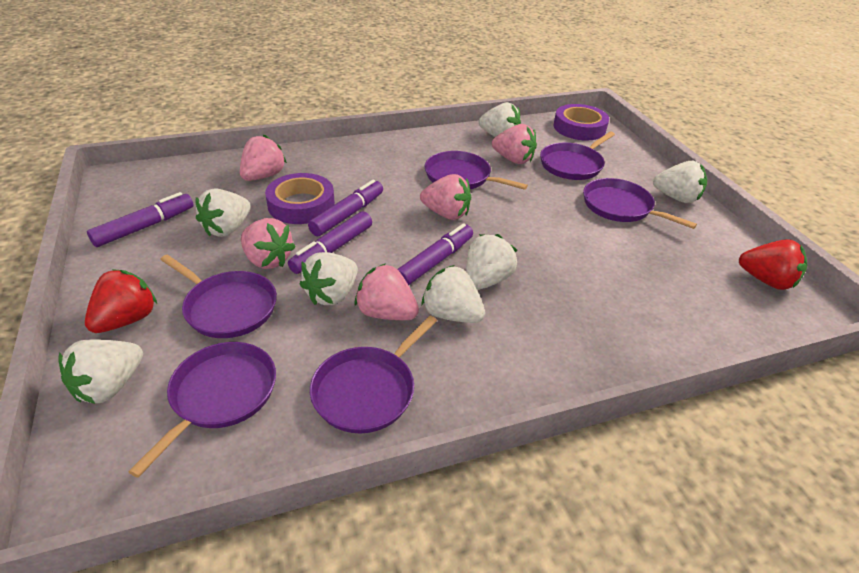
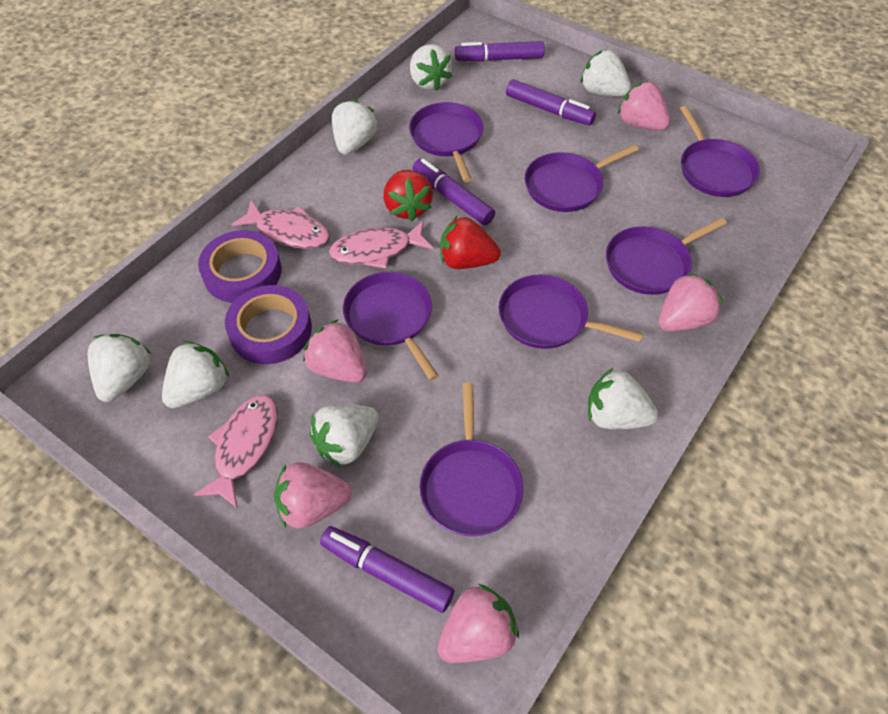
pink fish: 0 -> 3
purple pan: 6 -> 7

